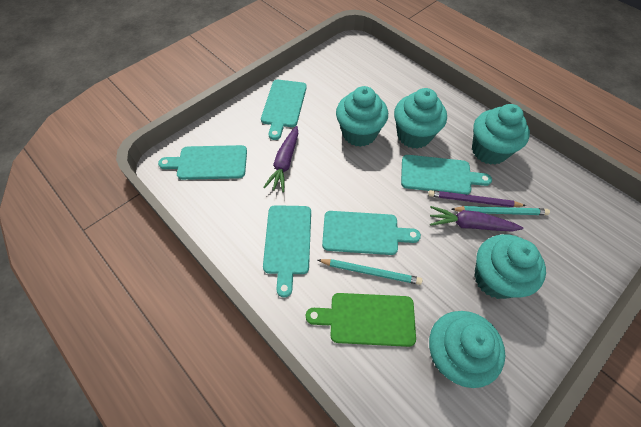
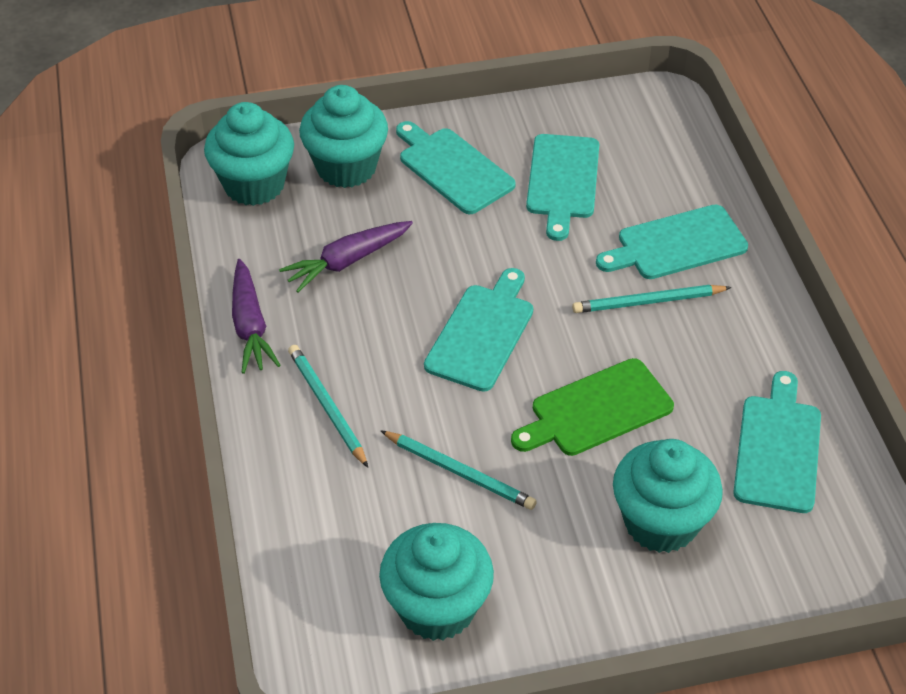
purple pencil: 1 -> 0
turquoise cupcake: 5 -> 4
turquoise pencil: 2 -> 3

